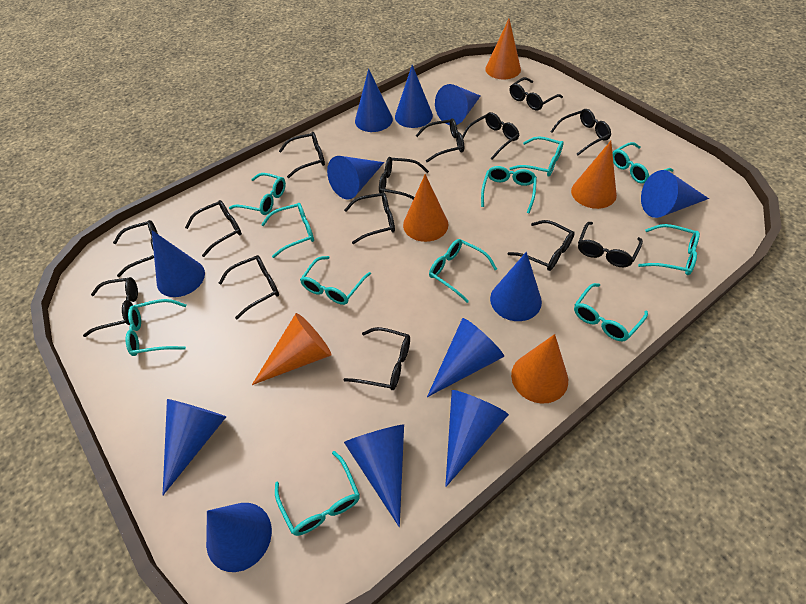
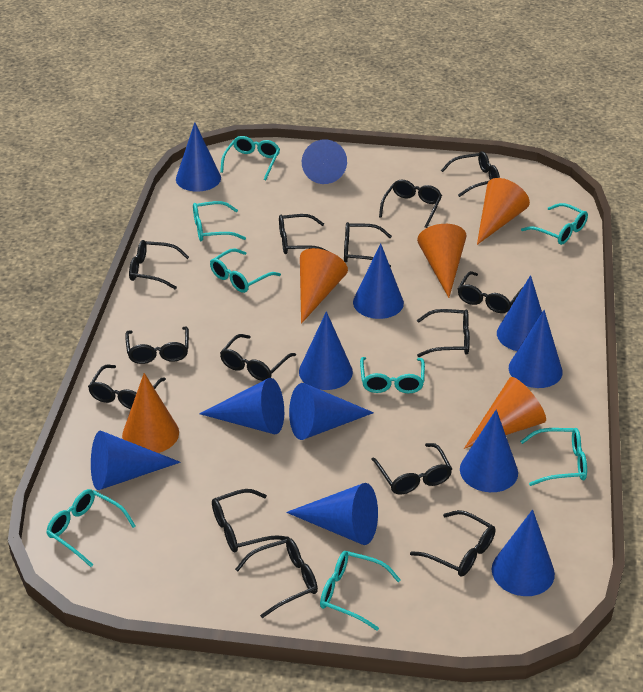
turquoise glasses: 11 -> 8

